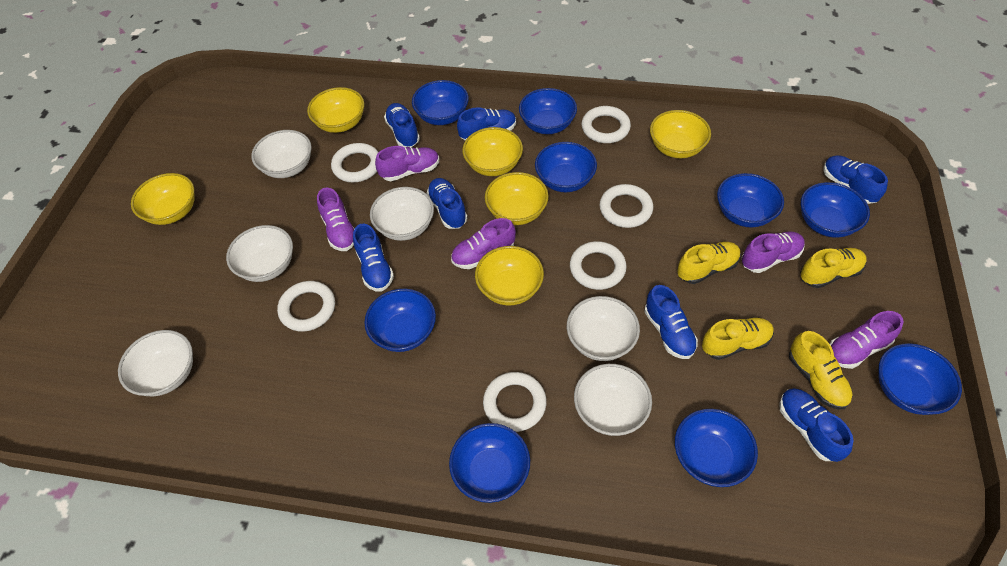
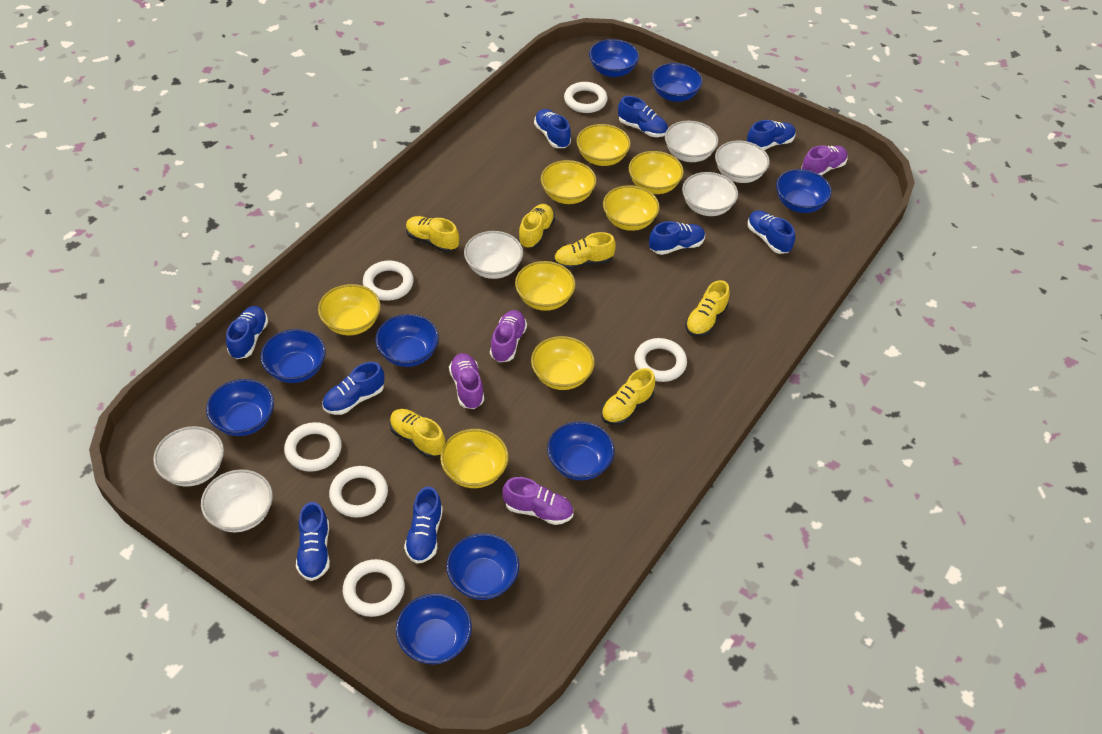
blue shoe: 7 -> 9
purple shoe: 5 -> 4
yellow bowl: 6 -> 8
yellow shoe: 4 -> 6

